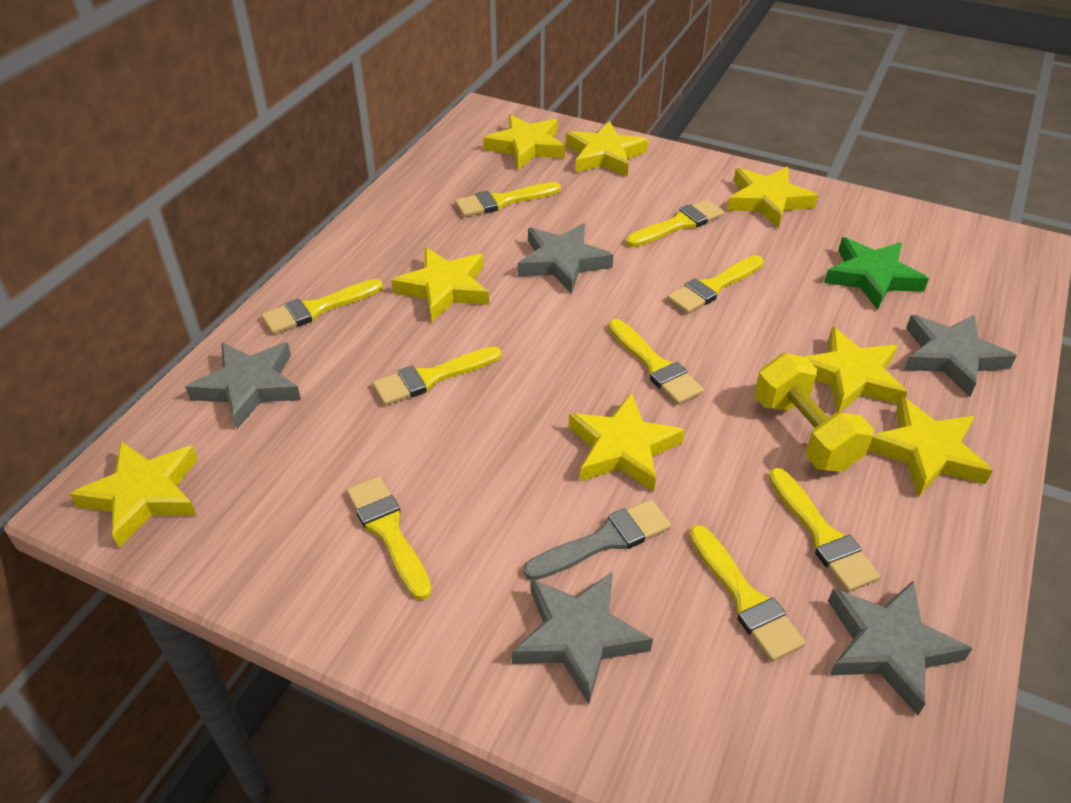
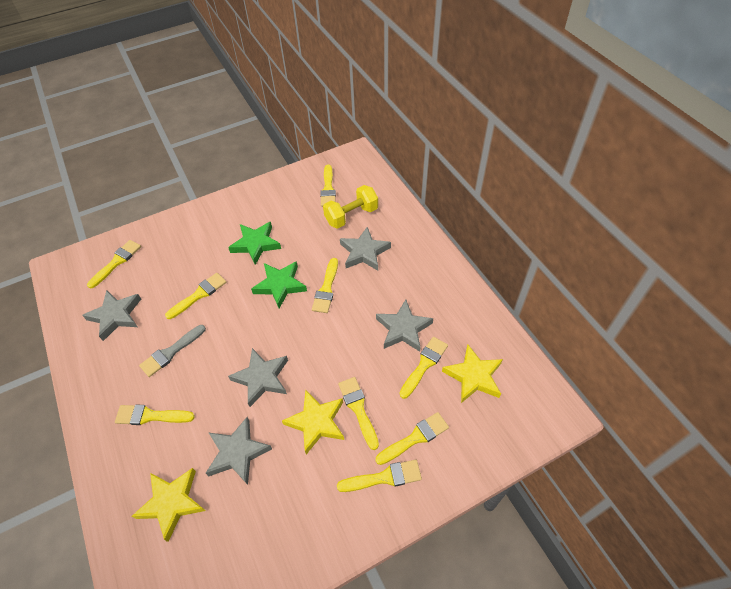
green star: 1 -> 2
yellow star: 8 -> 3

